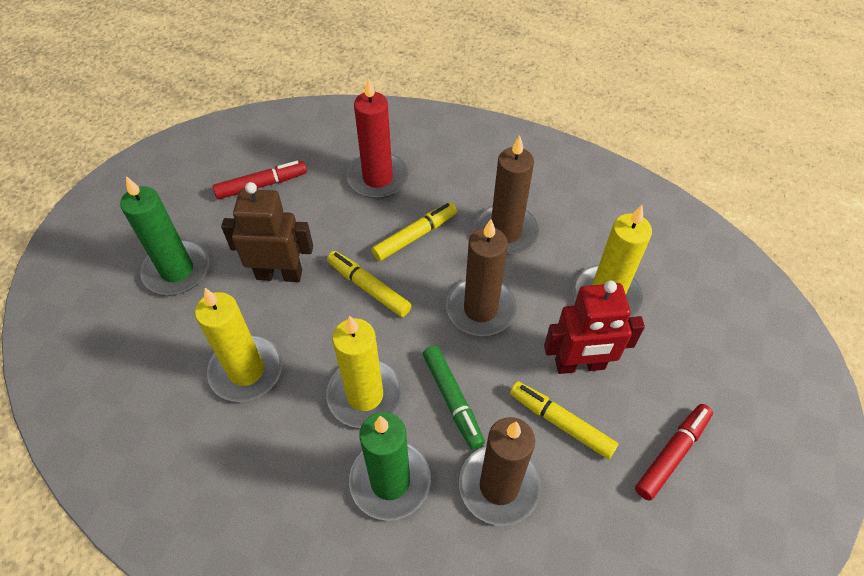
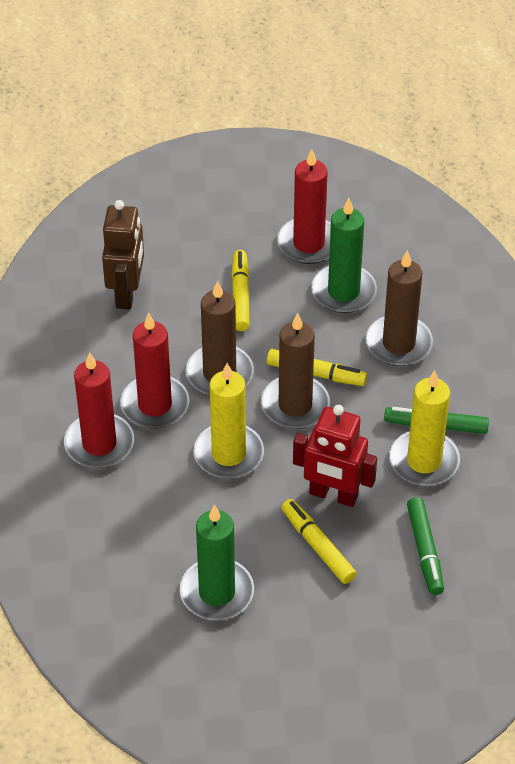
green marker: 1 -> 2
red candle: 1 -> 3
red marker: 2 -> 0
yellow candle: 3 -> 2

